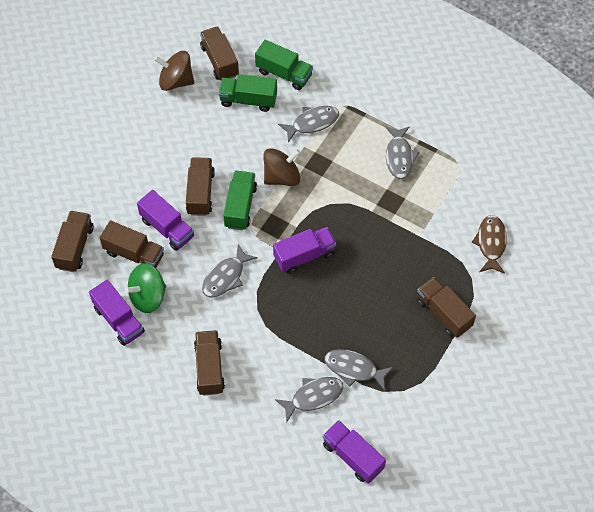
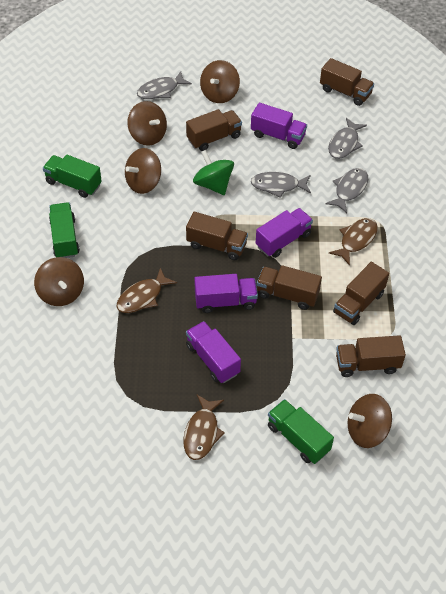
brown fish: 1 -> 3
brown spinning top: 2 -> 5
grey fish: 5 -> 4

